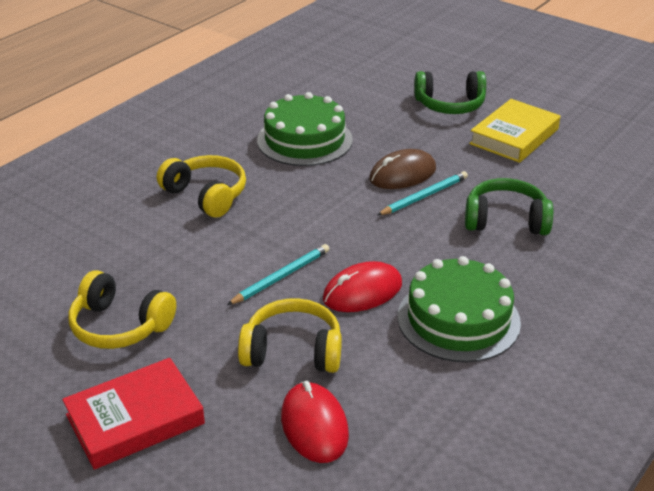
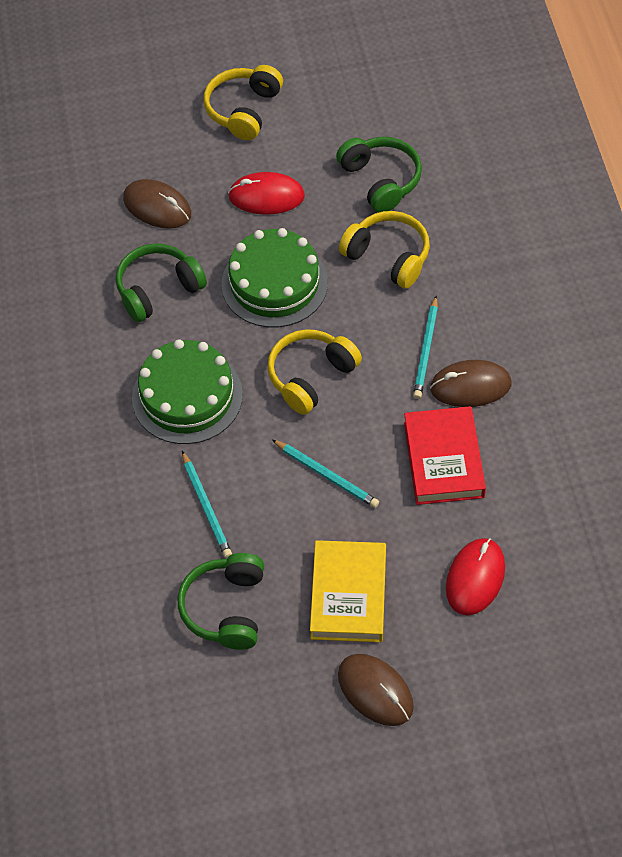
brown mouse: 1 -> 3
green headphones: 2 -> 3
turquoise pencil: 2 -> 3

